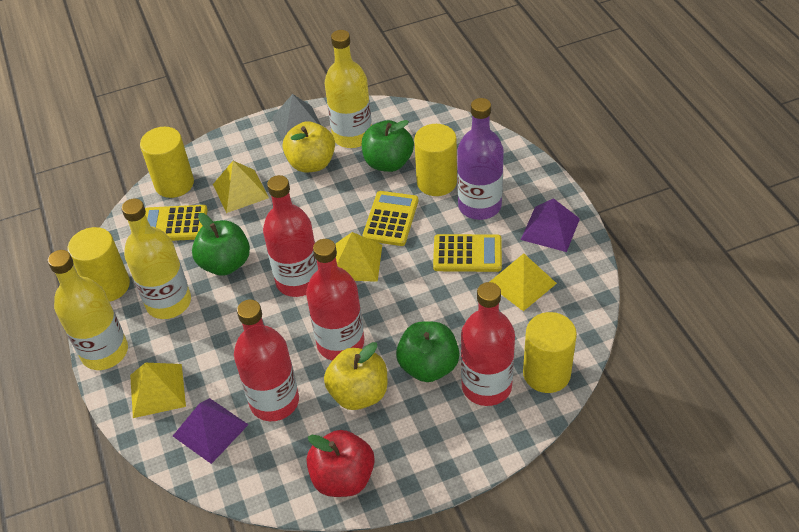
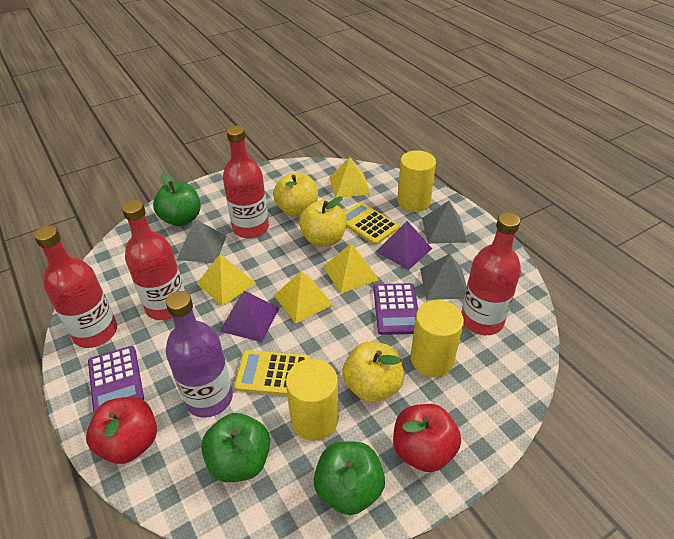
grey pyramid: 1 -> 3
purple calculator: 0 -> 2
red apple: 1 -> 2
yellow apple: 2 -> 3
yellow bottle: 3 -> 0
yellow calculator: 3 -> 2
yellow cylinder: 4 -> 3

